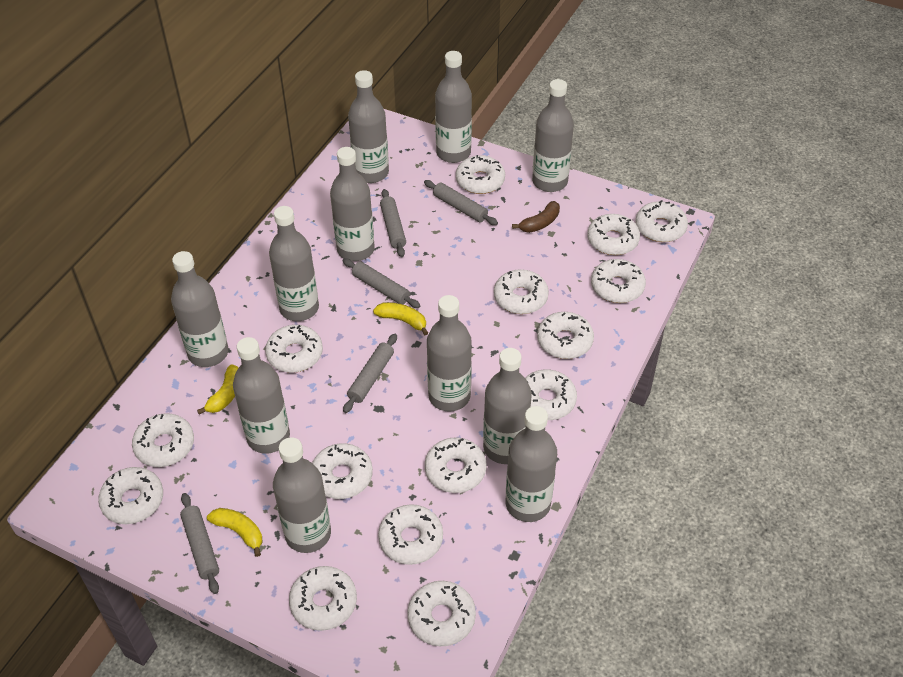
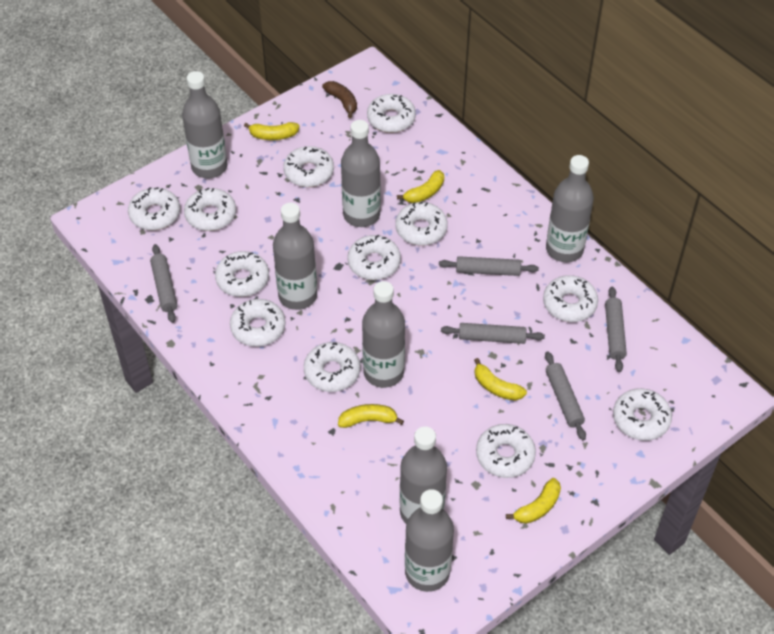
grey bottle: 11 -> 7
white donut: 15 -> 12
yellow banana: 3 -> 5

